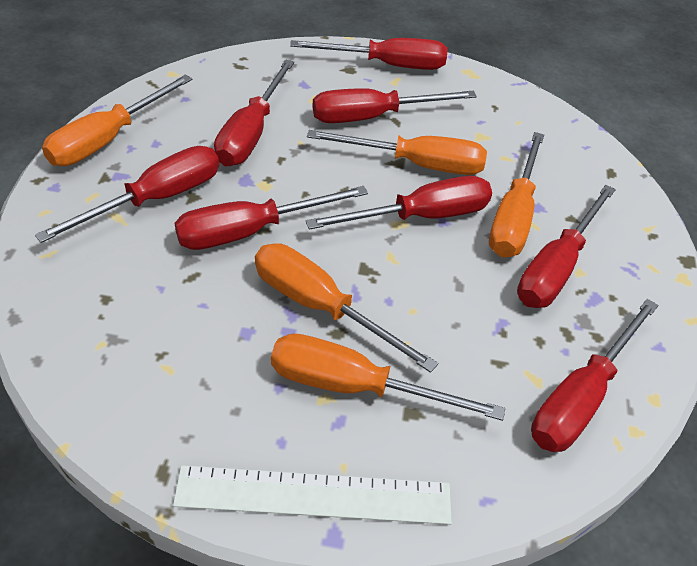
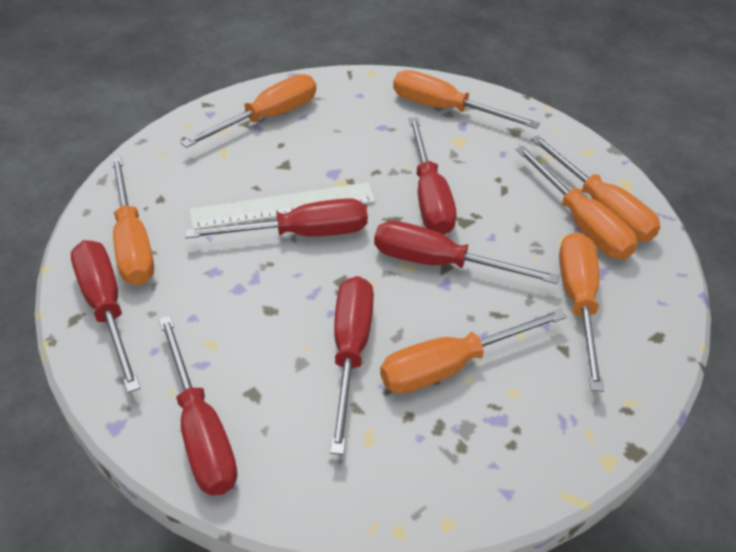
orange screwdriver: 5 -> 7
red screwdriver: 8 -> 6

